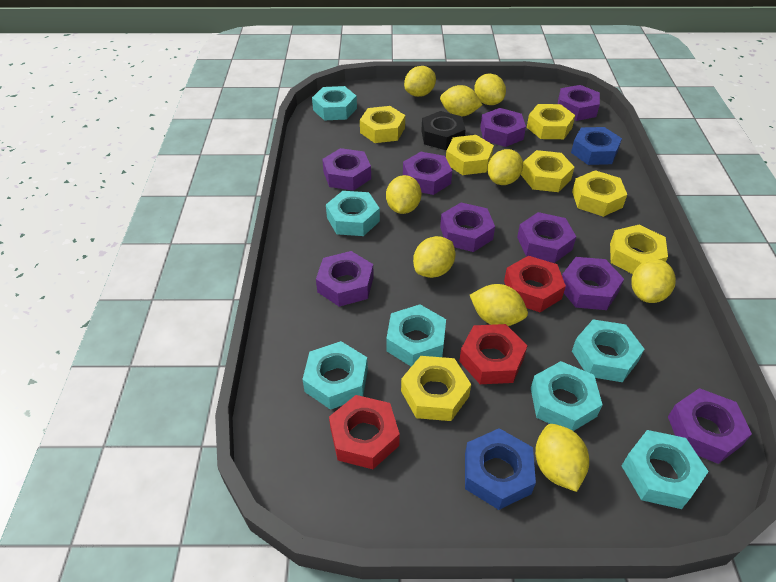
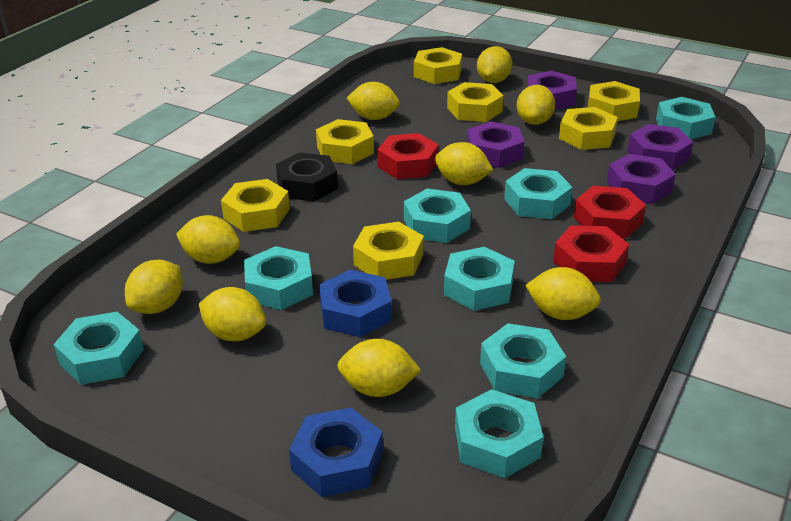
purple nut: 9 -> 4
turquoise nut: 7 -> 8

